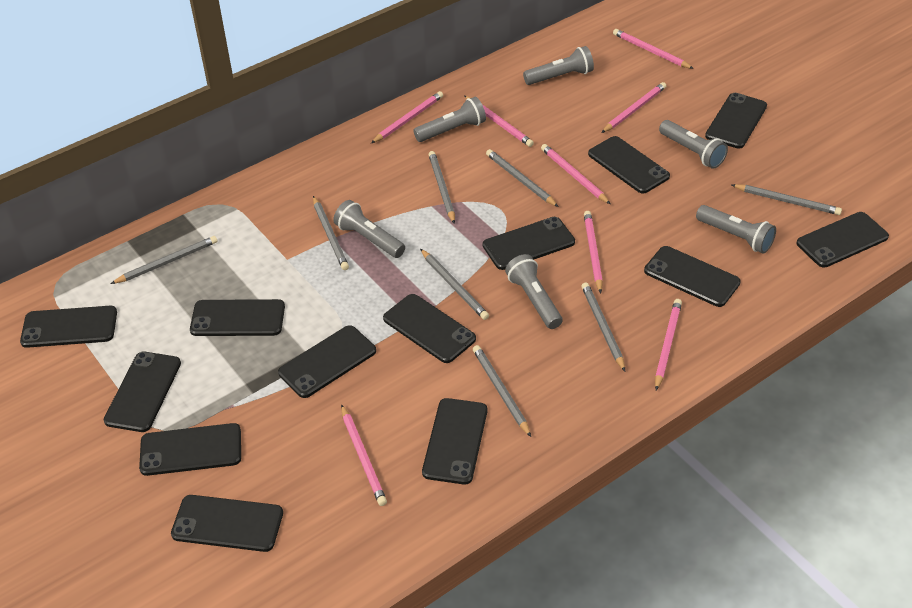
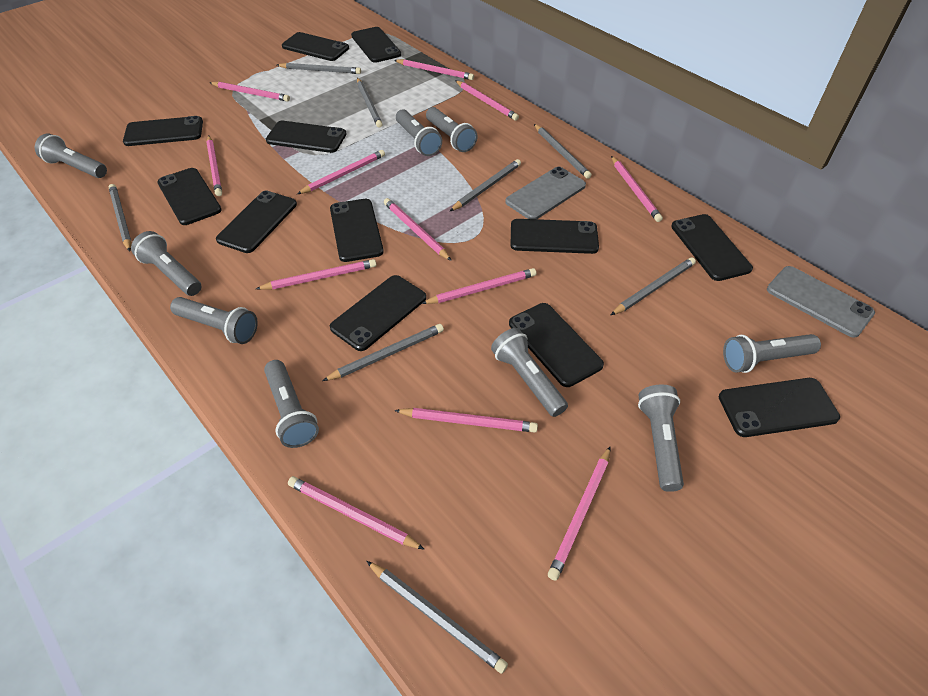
black phone: 13 -> 12
grey flashlight: 6 -> 9
grey phone: 0 -> 2
pink pencil: 8 -> 12

